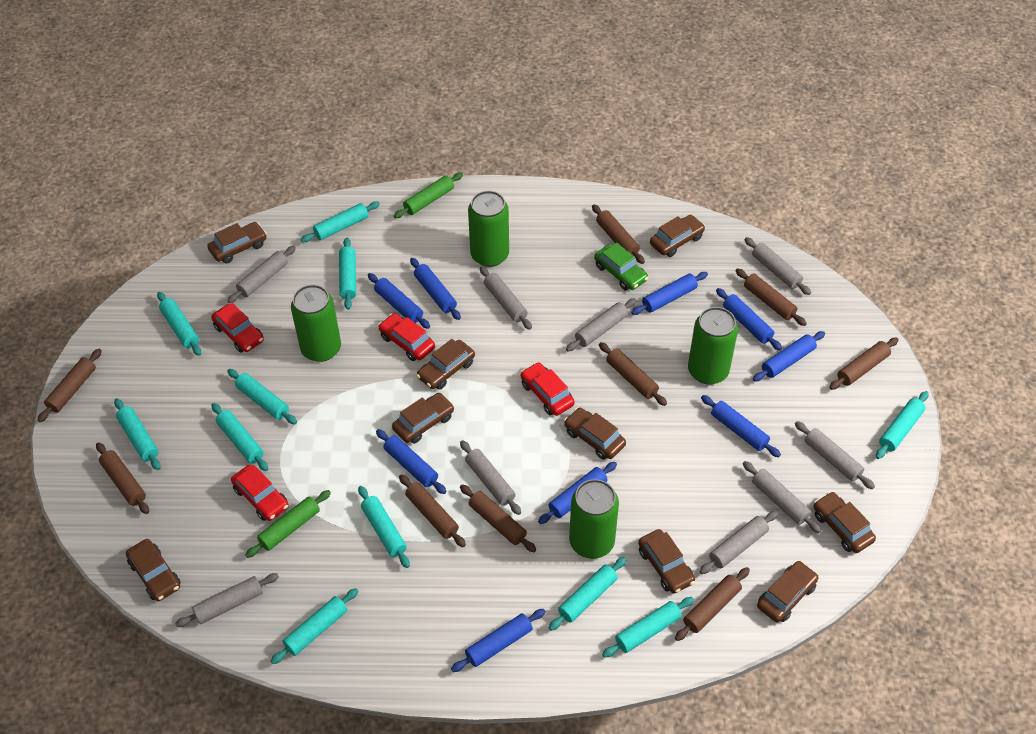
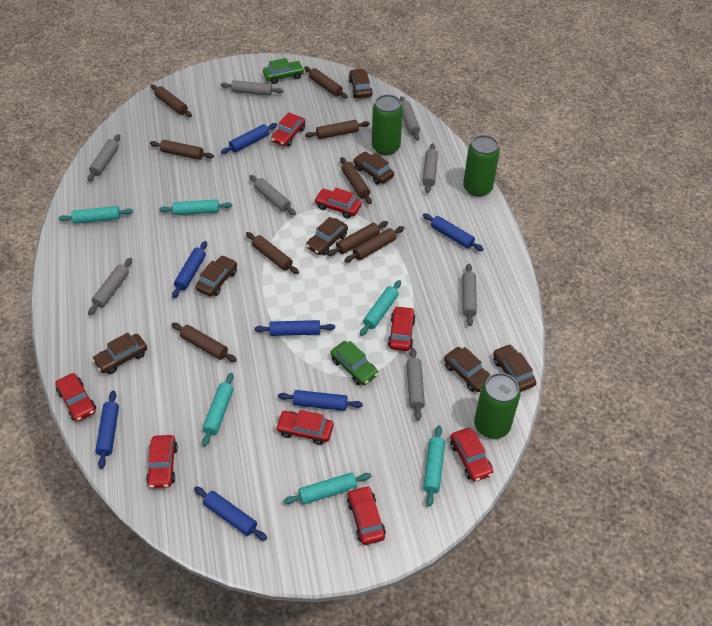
blue rolling pin: 9 -> 7
brown car: 9 -> 7
green can: 4 -> 3
green car: 1 -> 2
green rolling pin: 2 -> 0
grey rolling pin: 9 -> 8
red car: 4 -> 8
turquoise rolling pin: 11 -> 6

